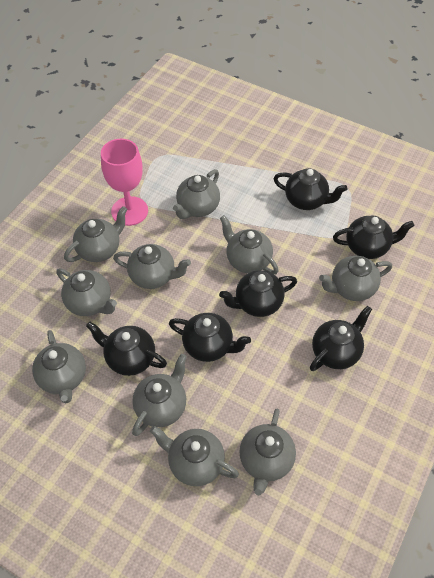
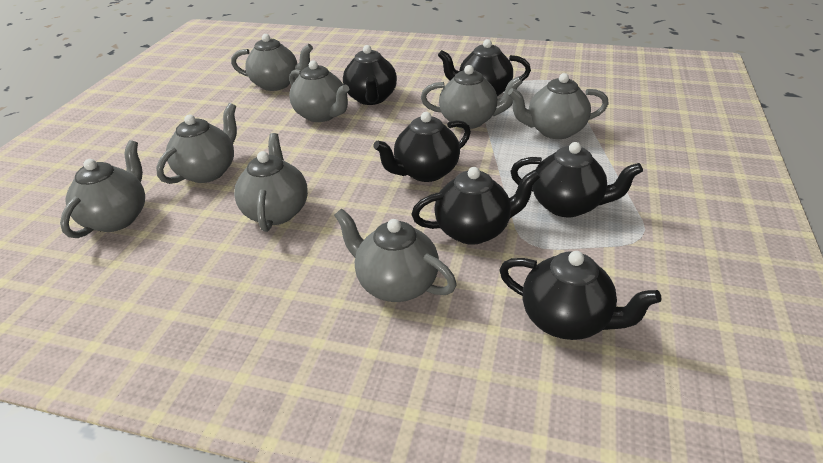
grey teapot: 10 -> 8
pink goblet: 1 -> 0

